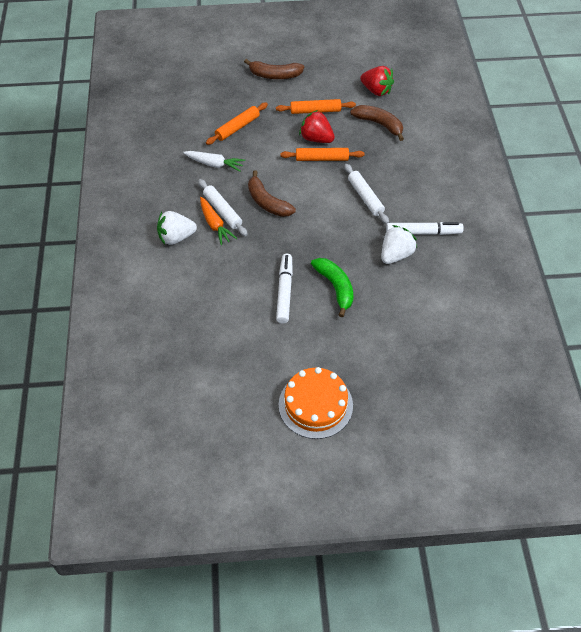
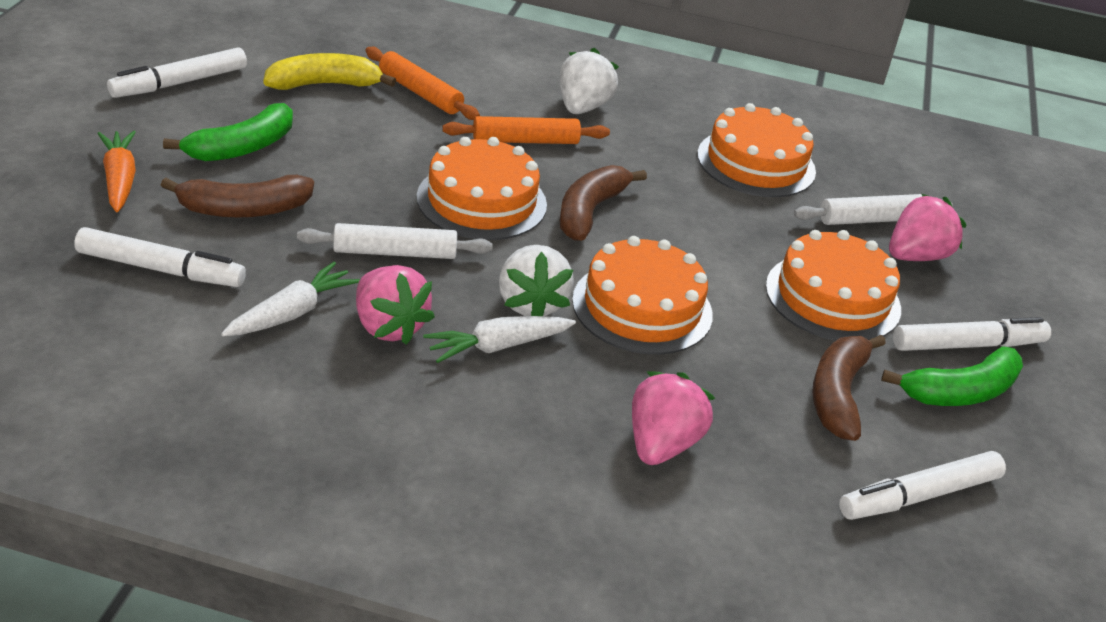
green banana: 1 -> 2
orange cake: 1 -> 4
orange rolling pin: 3 -> 2
pink strawberry: 0 -> 3
red strawberry: 2 -> 0
white carrot: 1 -> 2
white marker: 2 -> 4
yellow banana: 0 -> 1

